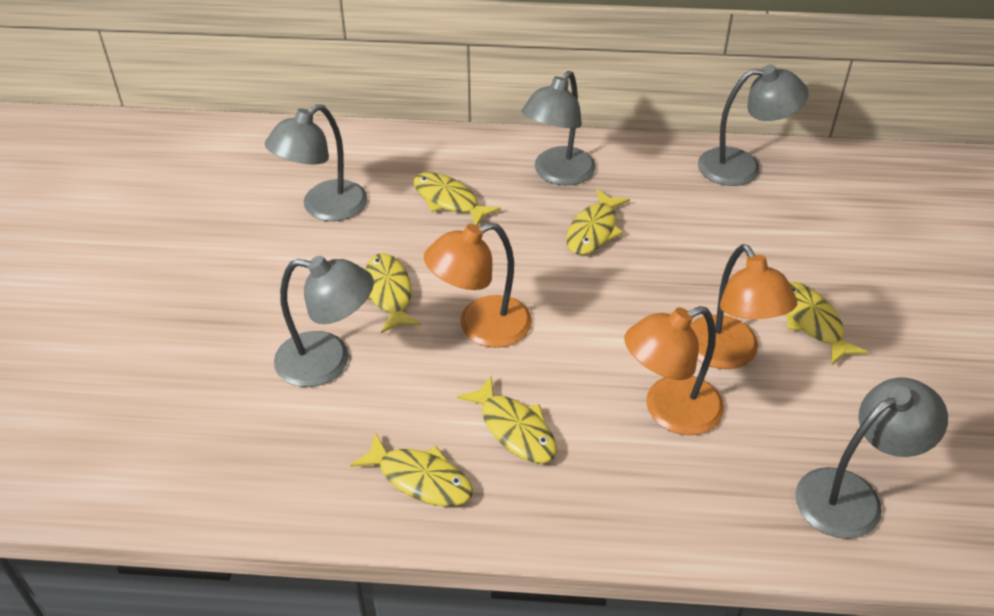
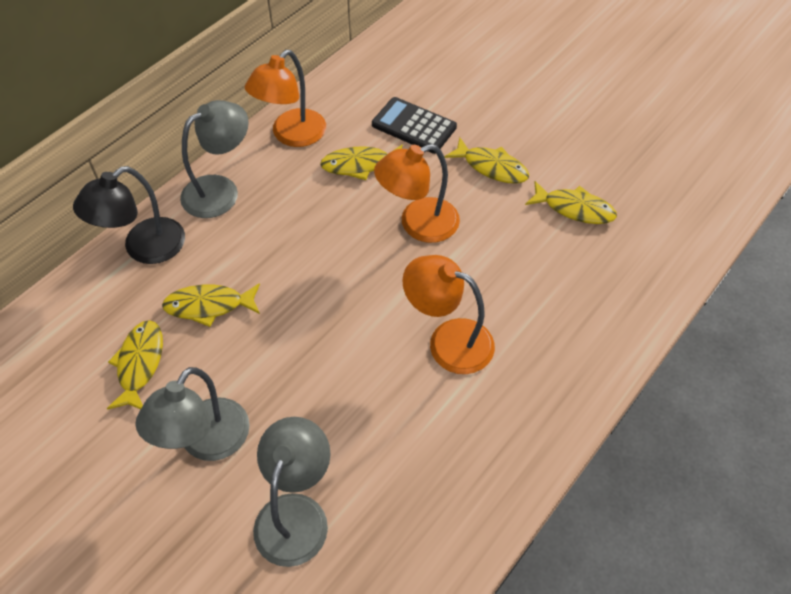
black calculator: 0 -> 1
black lamp: 0 -> 1
grey lamp: 5 -> 3
yellow fish: 6 -> 5

